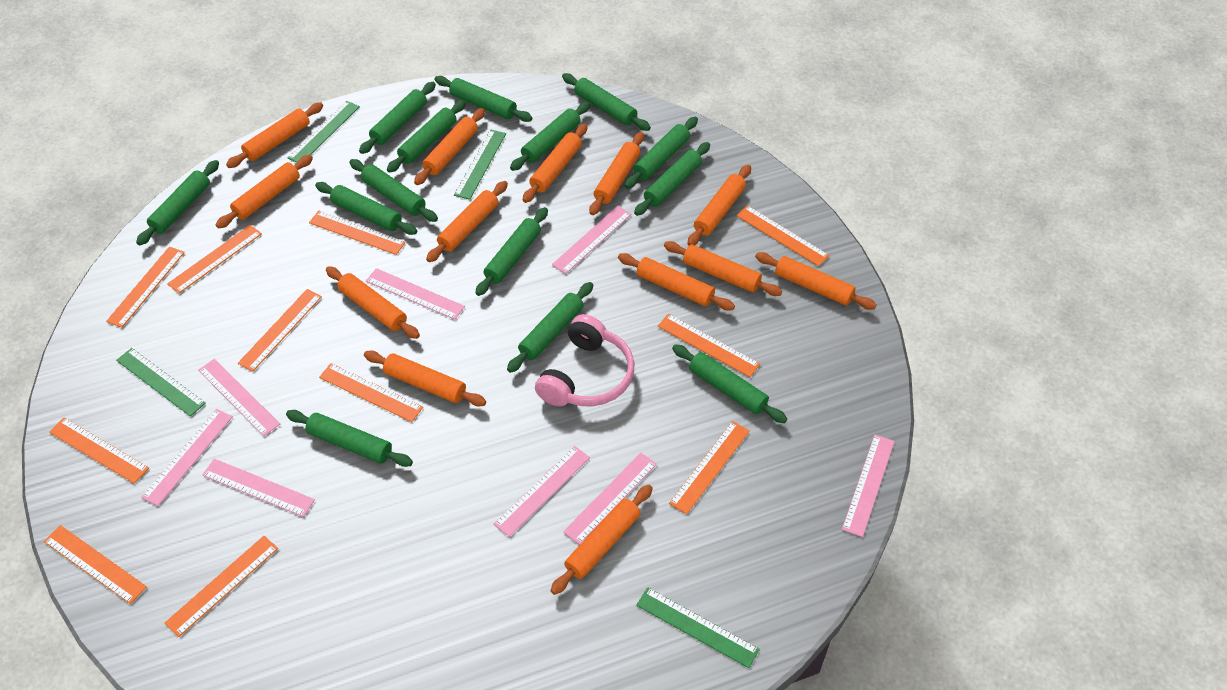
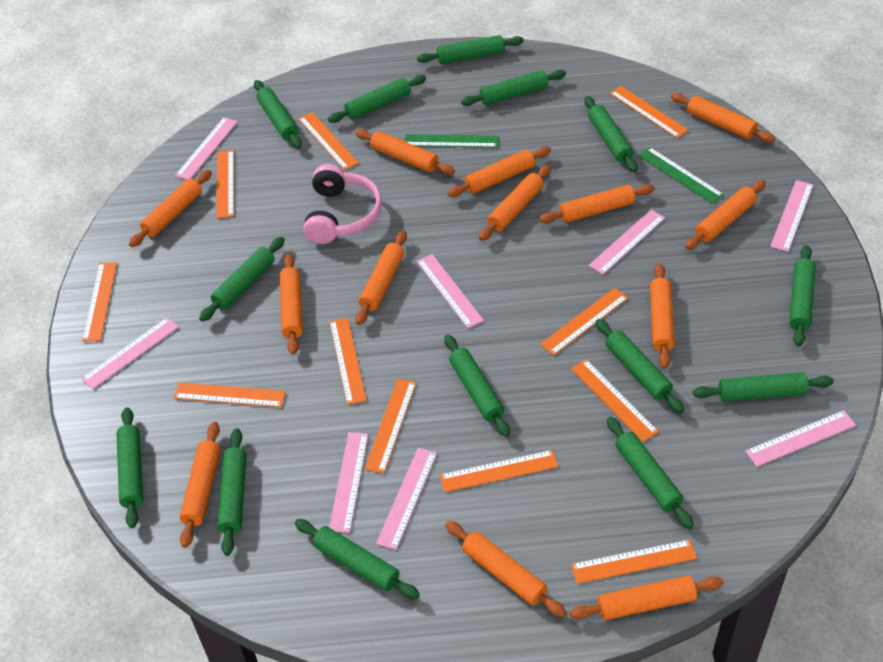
green ruler: 4 -> 2

